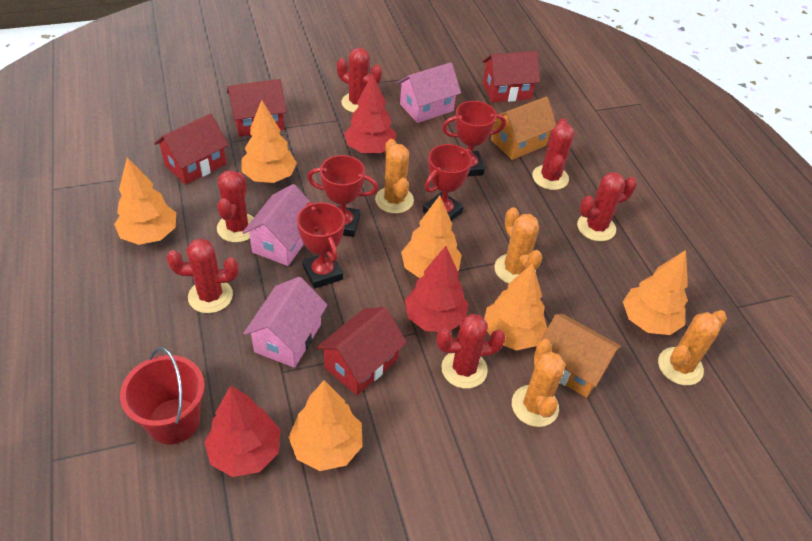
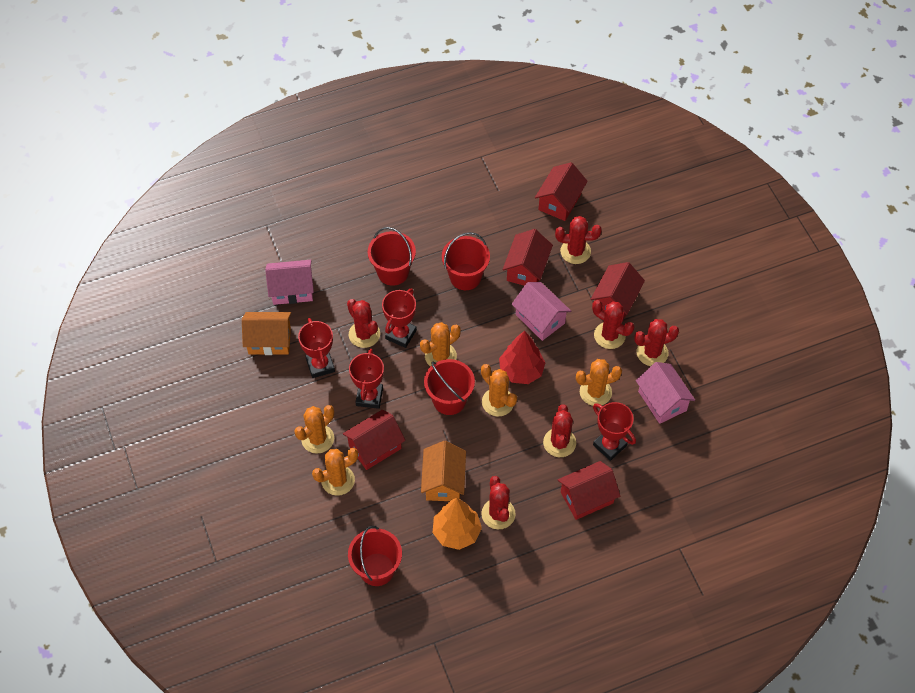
orange cactus: 4 -> 5
orange tree: 6 -> 1
red bucket: 1 -> 4
red house: 4 -> 5
red tree: 3 -> 1

